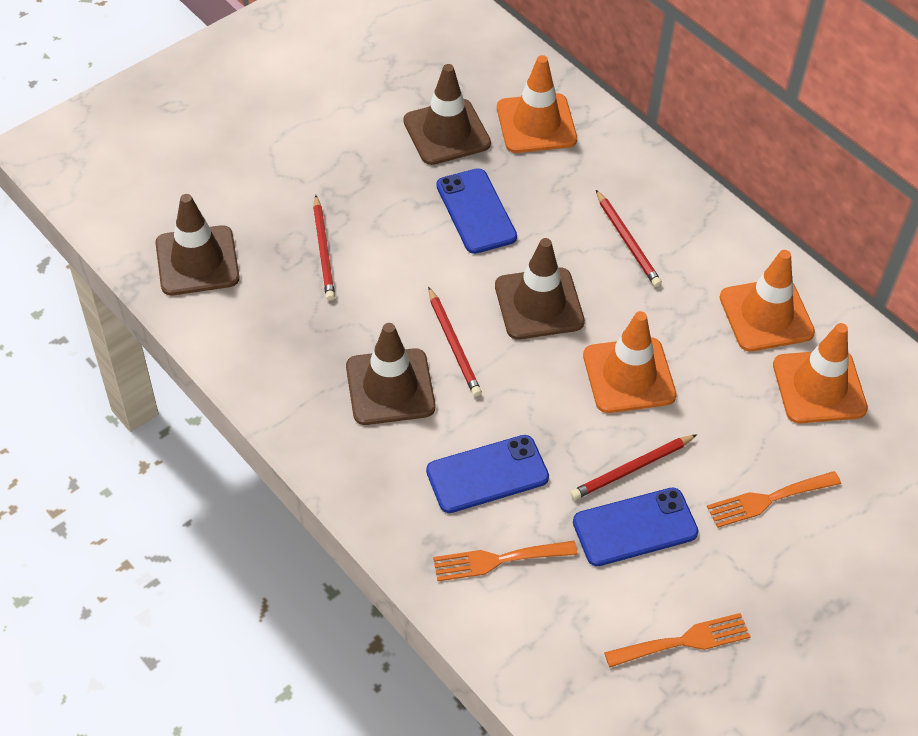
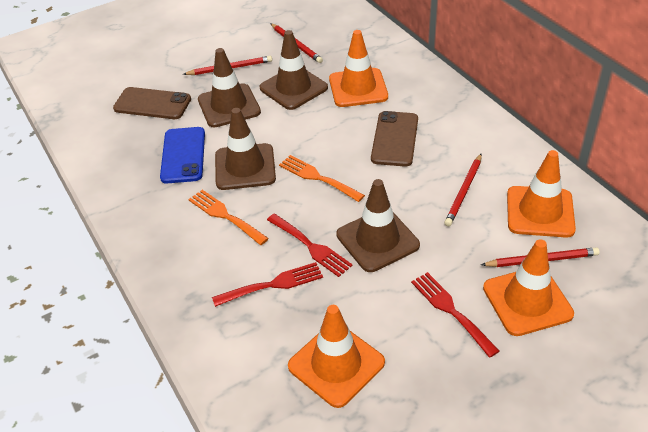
blue phone: 3 -> 1
brown phone: 0 -> 2
orange fork: 3 -> 2
red fork: 0 -> 3

